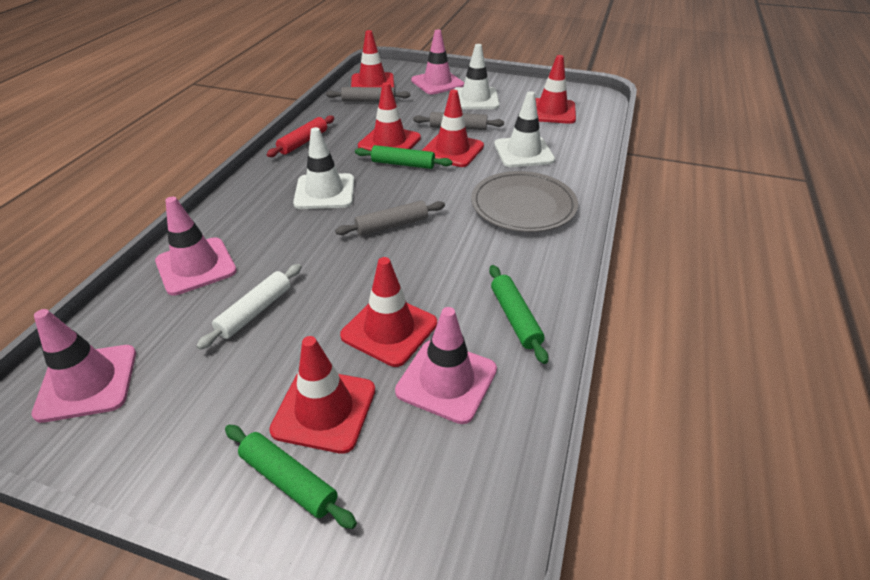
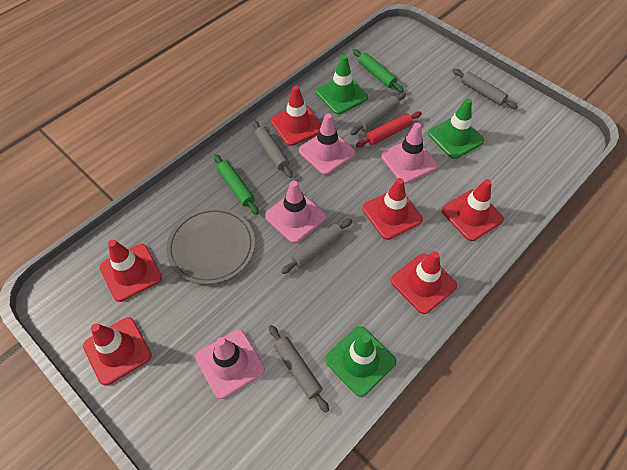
green rolling pin: 3 -> 2
green traffic cone: 0 -> 3
grey rolling pin: 3 -> 5
white rolling pin: 1 -> 0
white traffic cone: 3 -> 0

